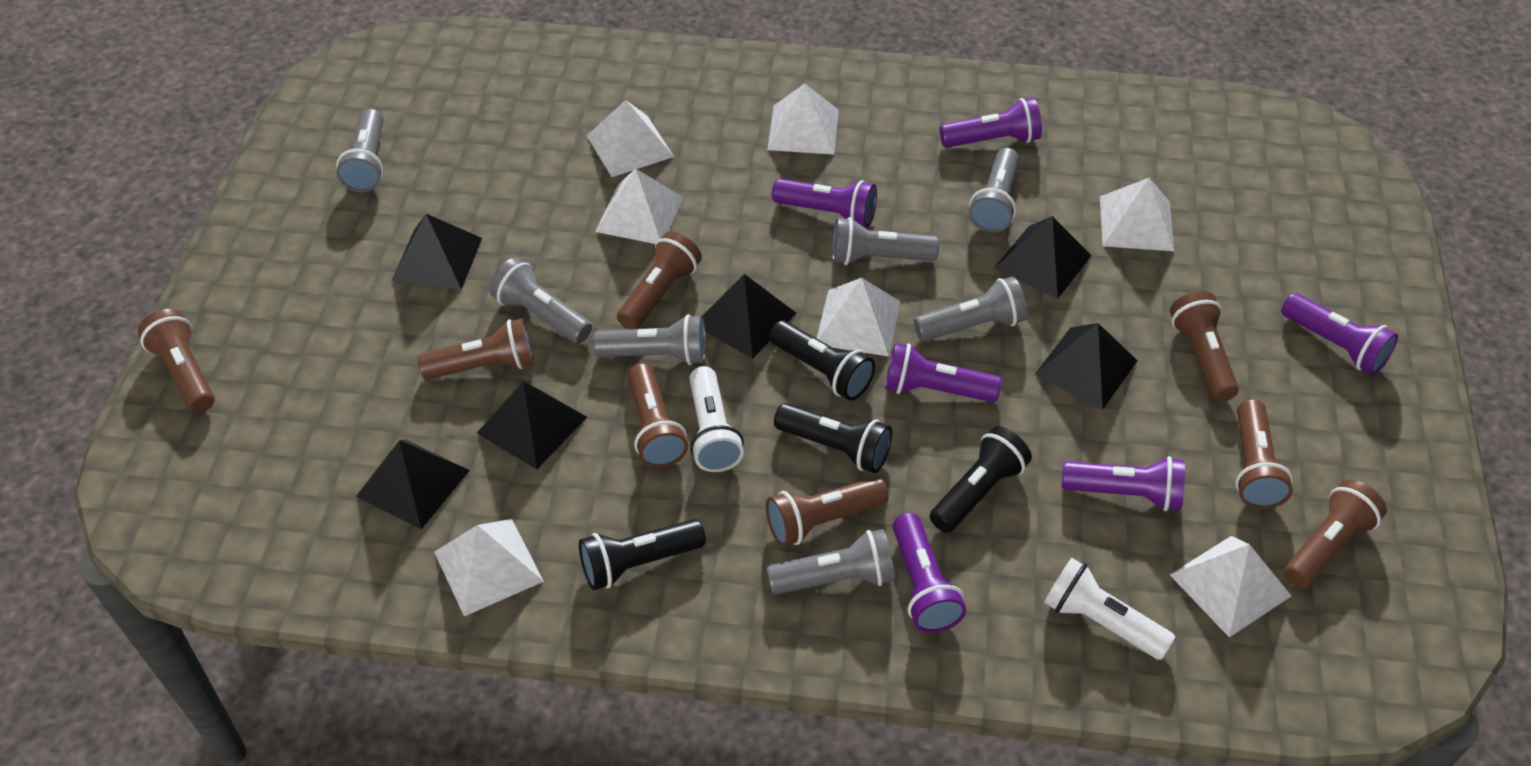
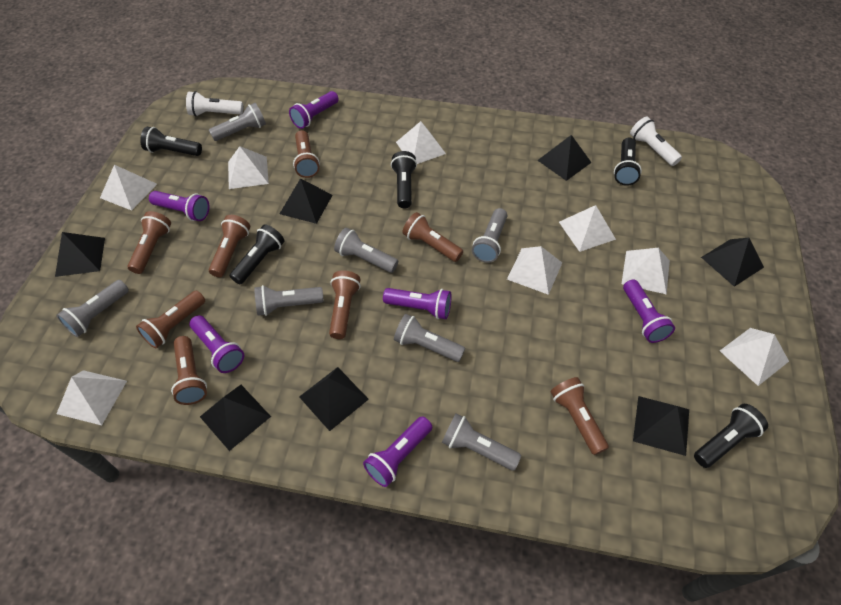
black flashlight: 4 -> 5
black pyramid: 6 -> 7
white pyramid: 7 -> 8

